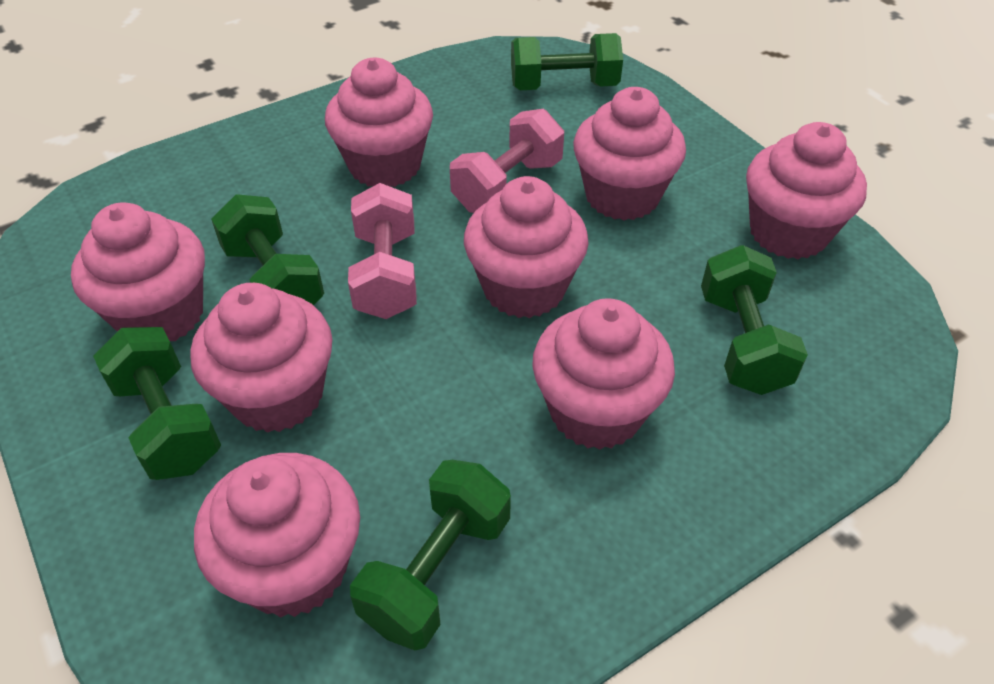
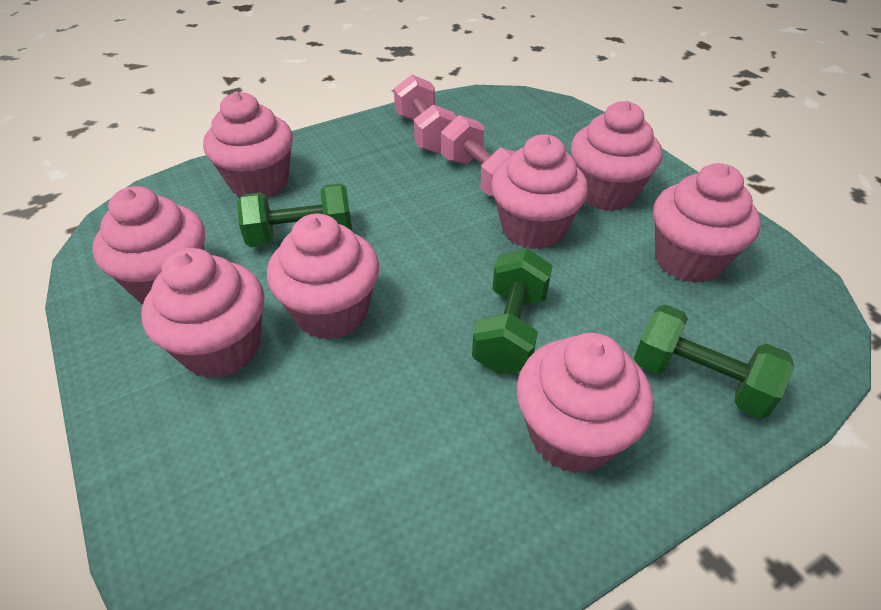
green dumbbell: 5 -> 3

